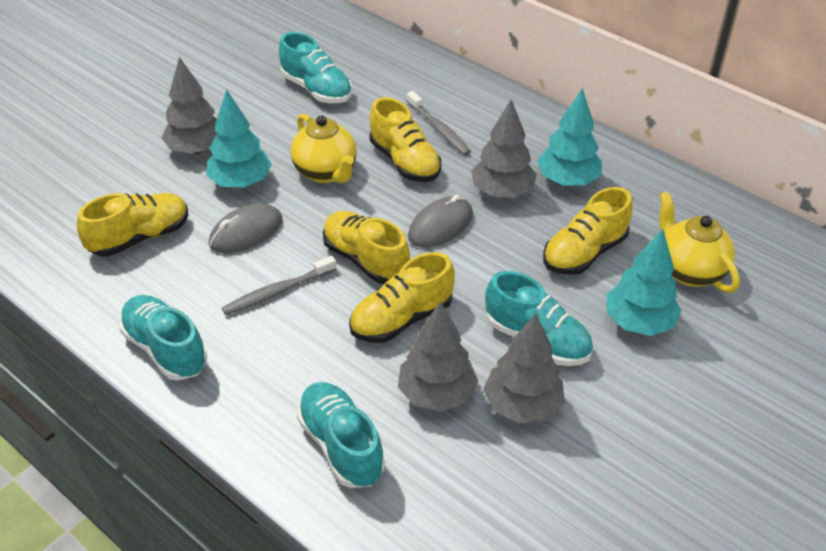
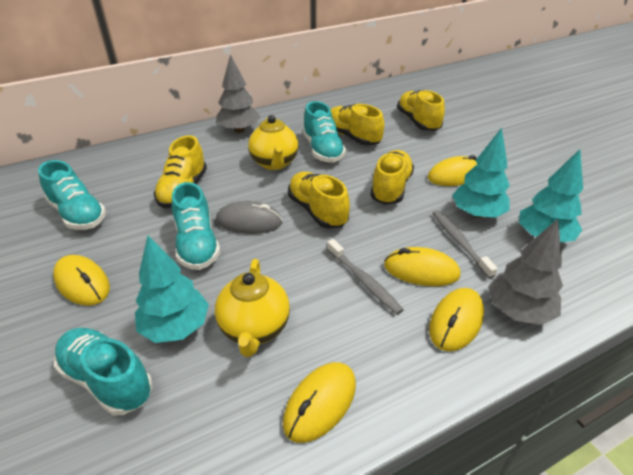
grey mouse: 2 -> 1
grey tree: 4 -> 2
yellow mouse: 0 -> 5

